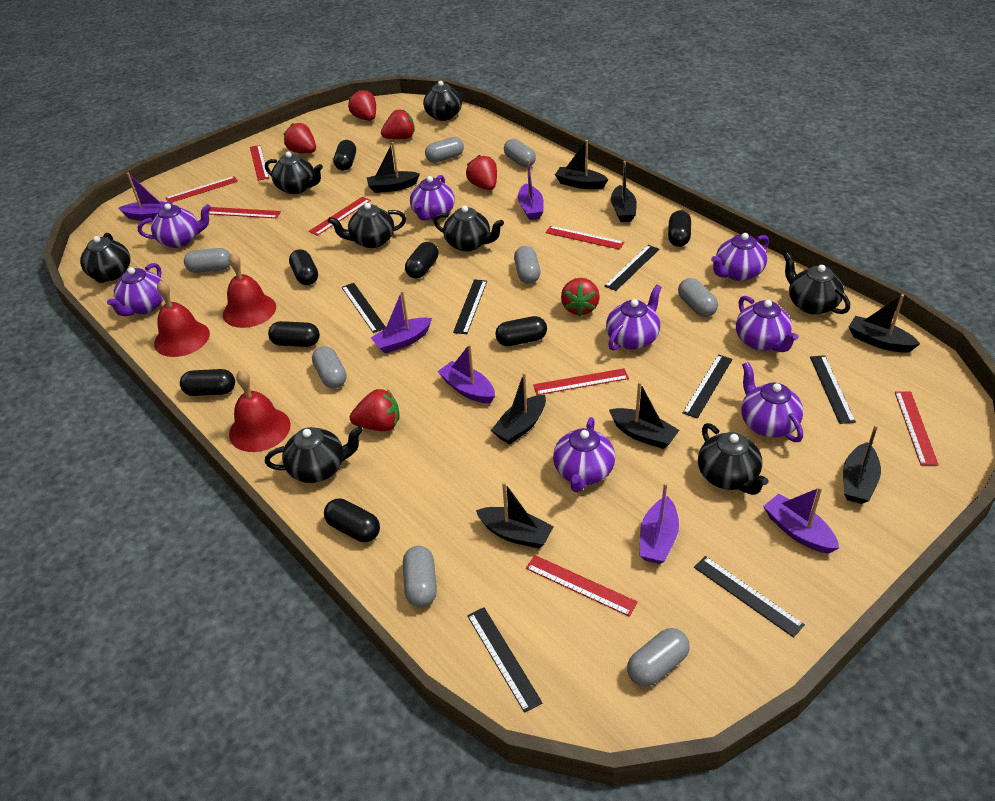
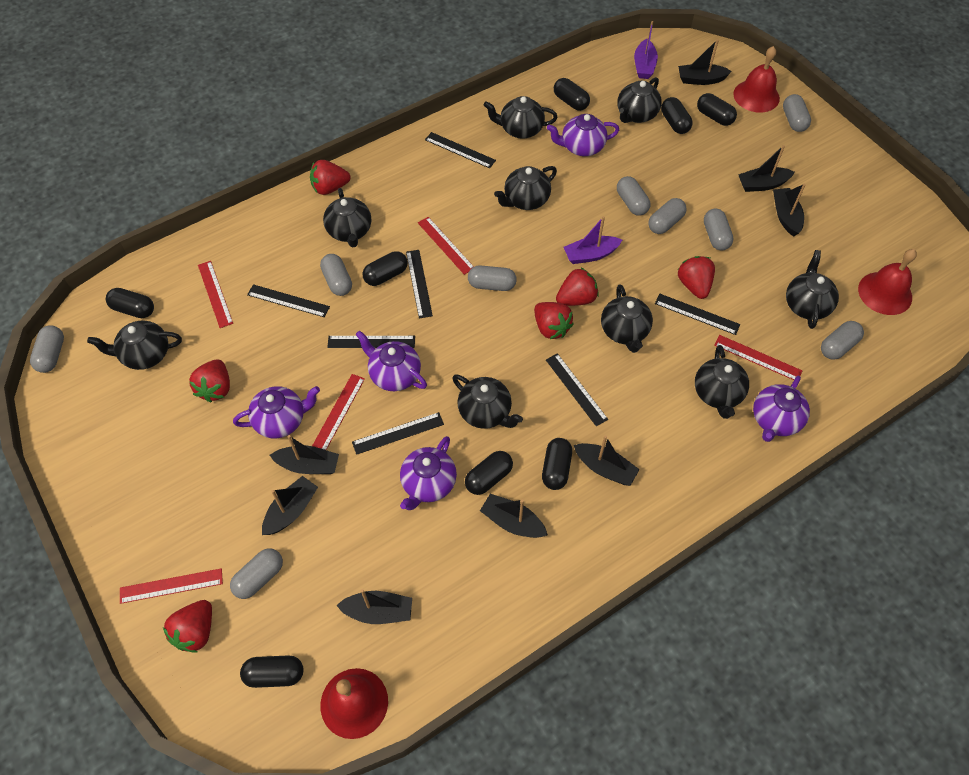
black teapot: 8 -> 9
grey capsule: 8 -> 9
purple boat: 6 -> 2
purple teapot: 8 -> 5
red ruler: 8 -> 5

